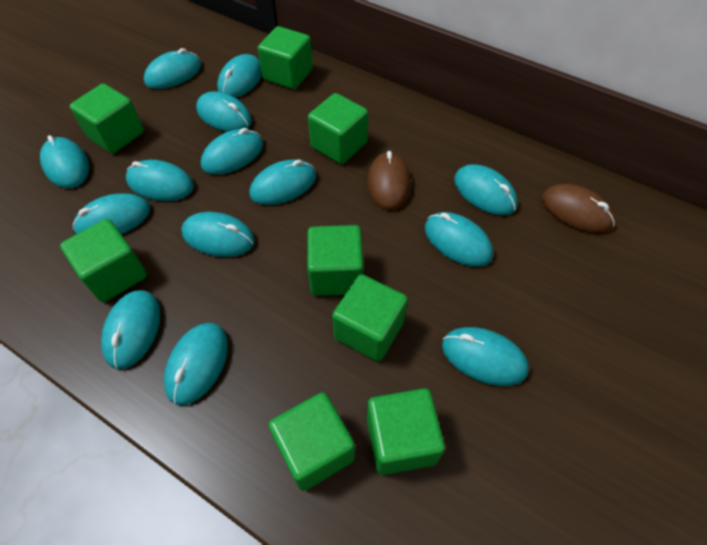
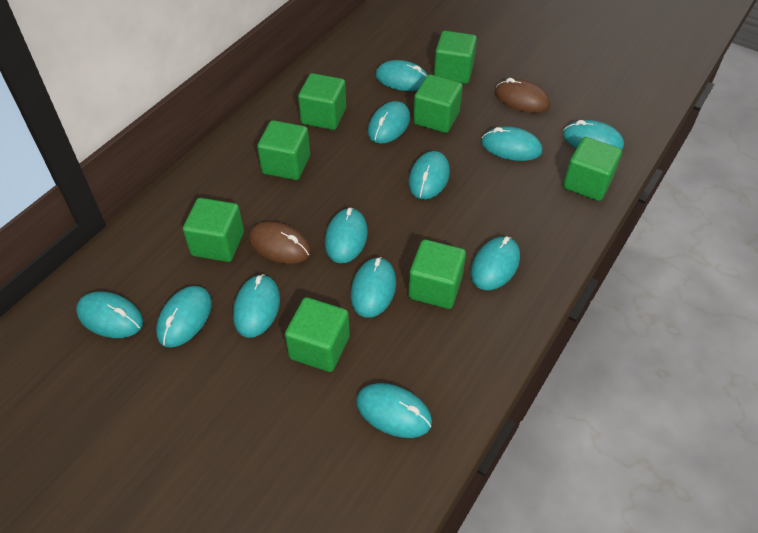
turquoise mouse: 14 -> 12

